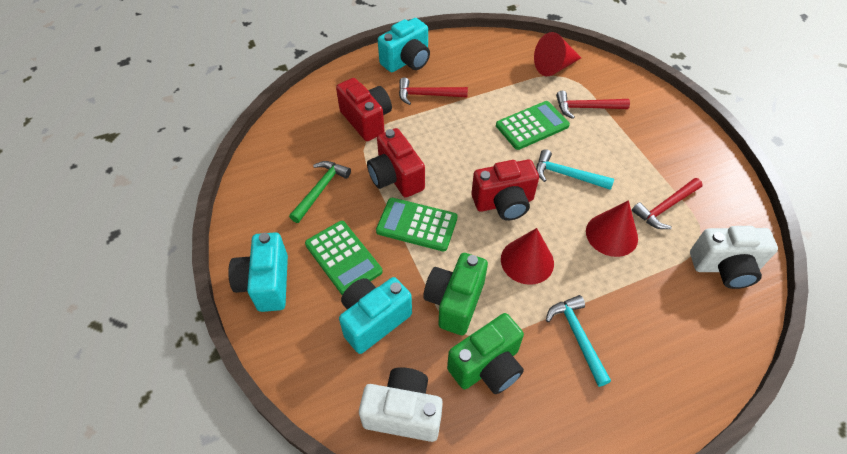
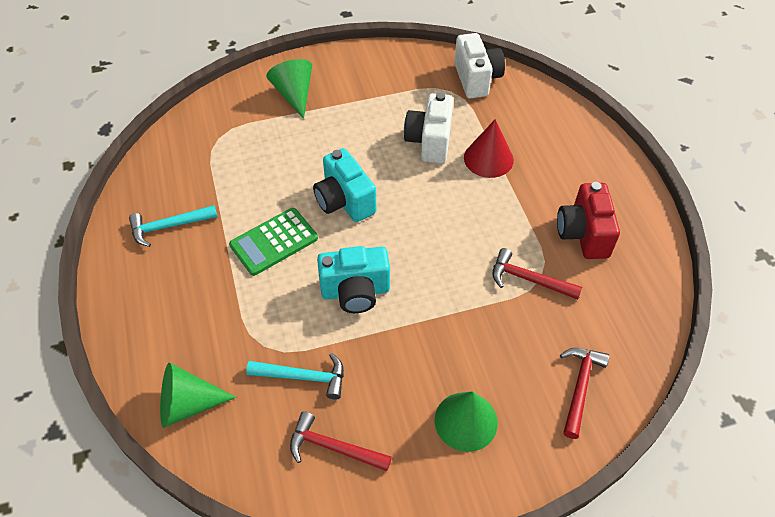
green calculator: 3 -> 1
green camera: 2 -> 0
green cone: 0 -> 3
green hammer: 1 -> 0
red camera: 3 -> 1
red cone: 3 -> 1
turquoise camera: 3 -> 2

